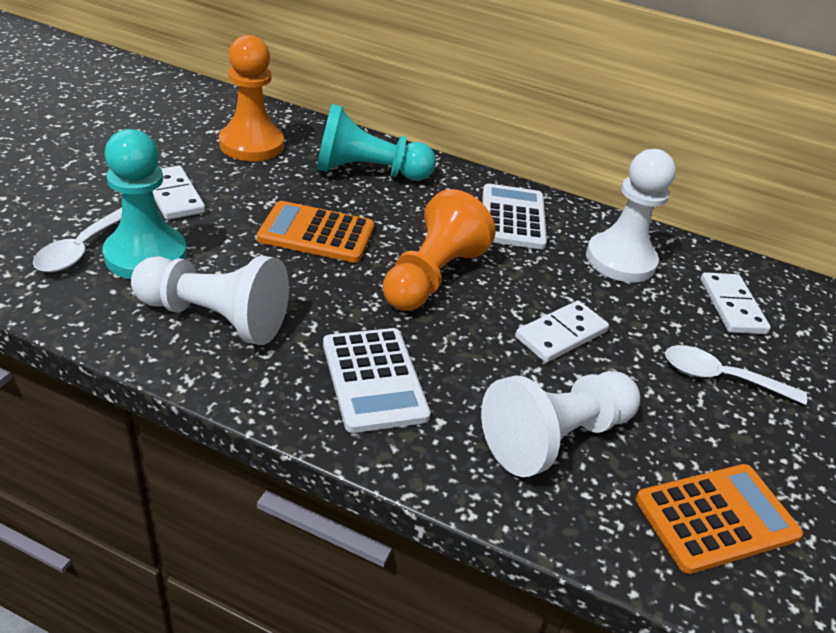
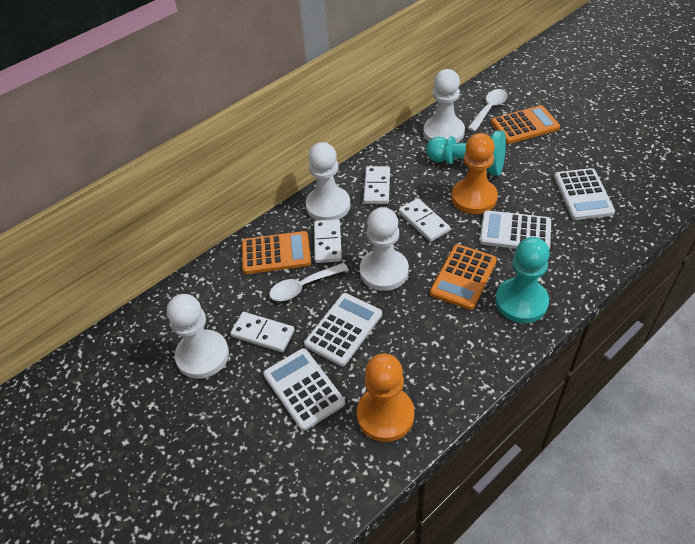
orange calculator: 2 -> 3
white calculator: 2 -> 4
white domino: 3 -> 4
white pawn: 3 -> 4

